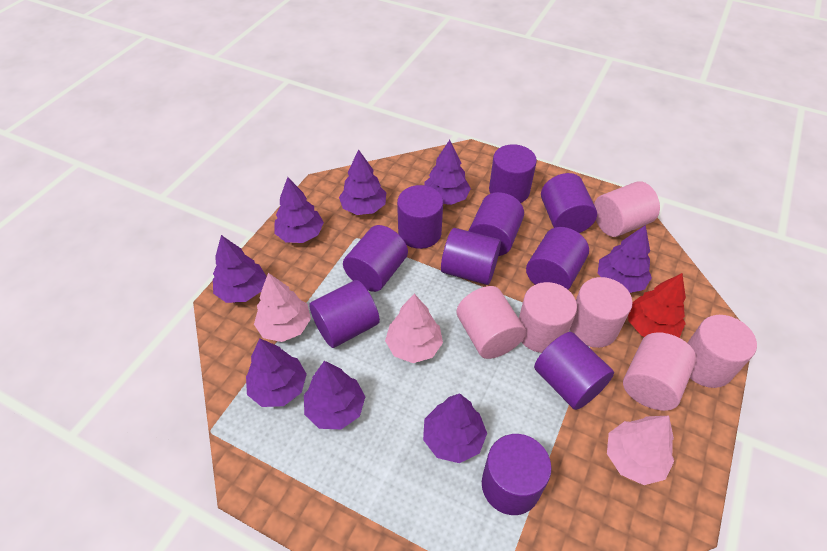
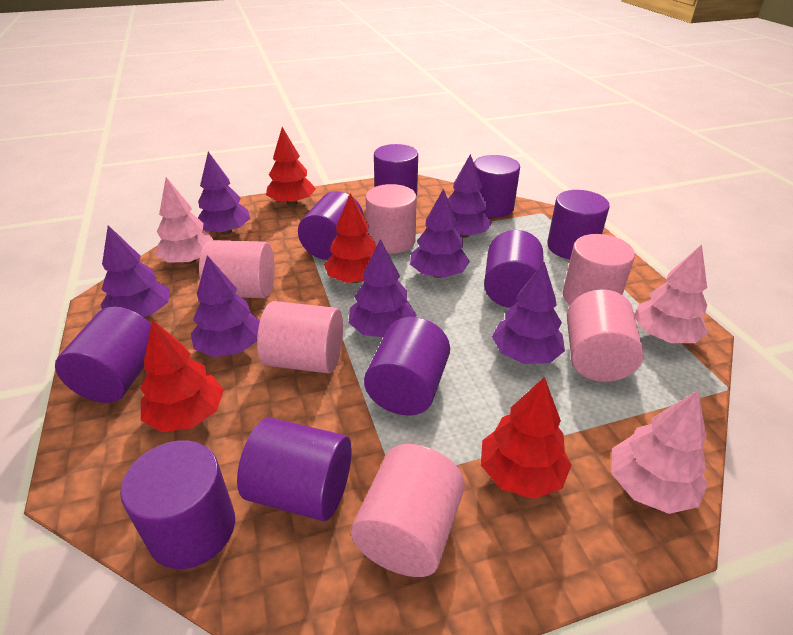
purple cylinder: 10 -> 9
purple tree: 8 -> 7
red tree: 1 -> 4

